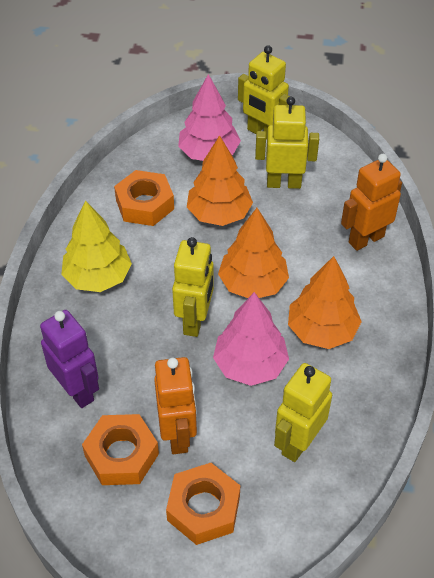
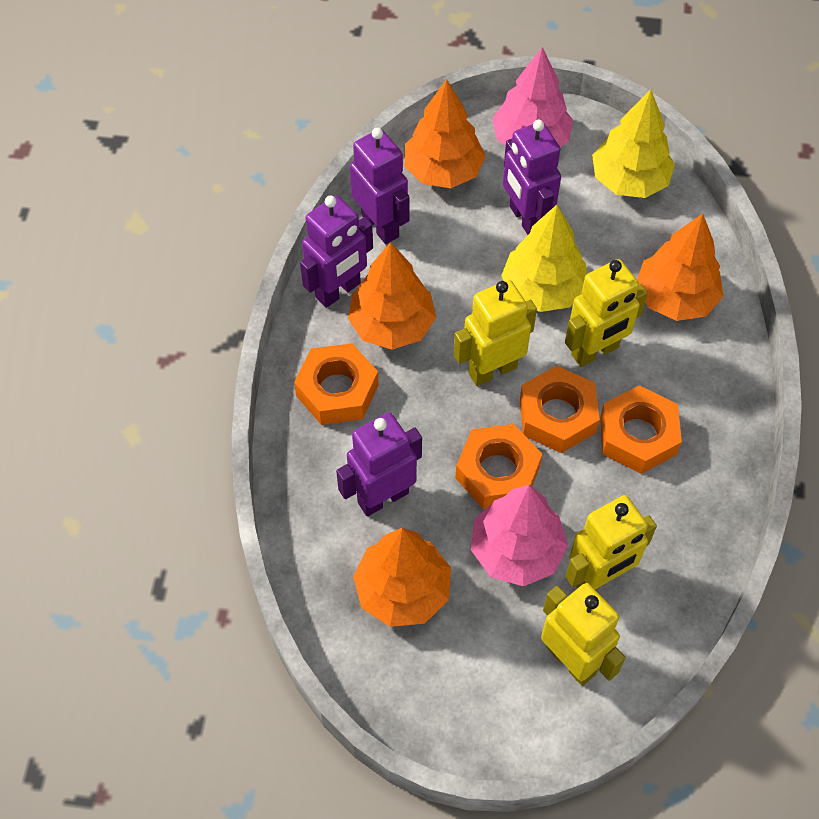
orange nut: 3 -> 4
orange robot: 2 -> 0
orange tree: 3 -> 4
purple robot: 1 -> 4
yellow tree: 1 -> 2

